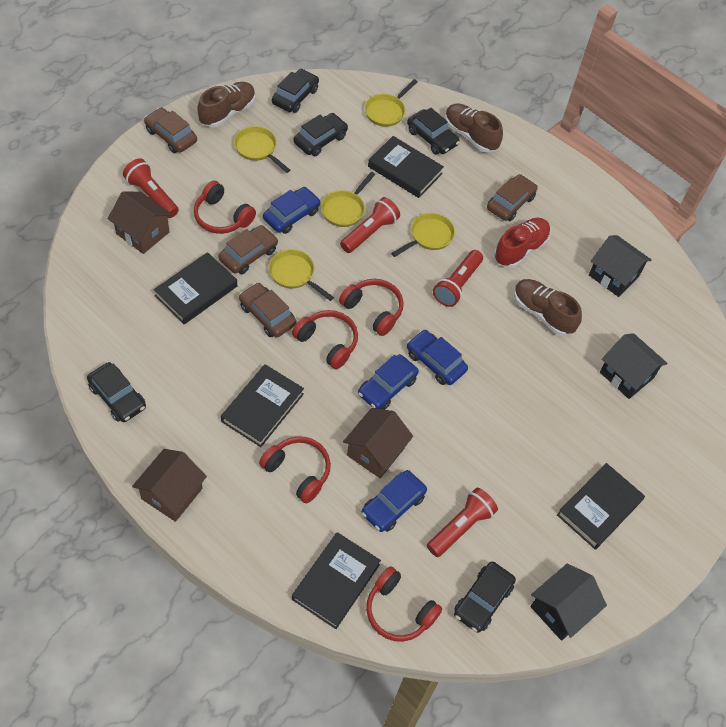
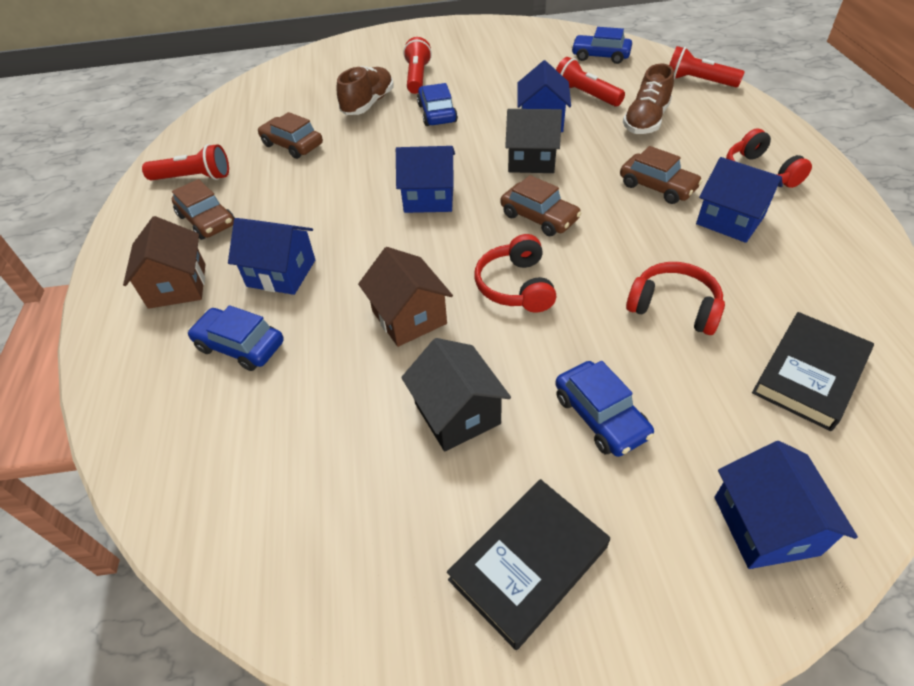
black book: 5 -> 2
black car: 5 -> 0
black house: 3 -> 2
blue house: 0 -> 5
brown house: 3 -> 2
brown shoe: 3 -> 2
red headphones: 5 -> 3
red shoe: 1 -> 0
yellow pan: 5 -> 0

